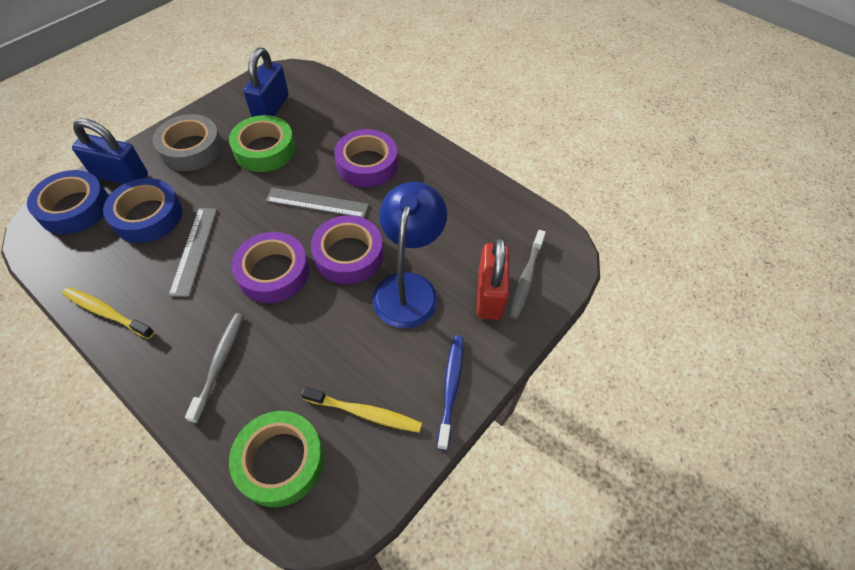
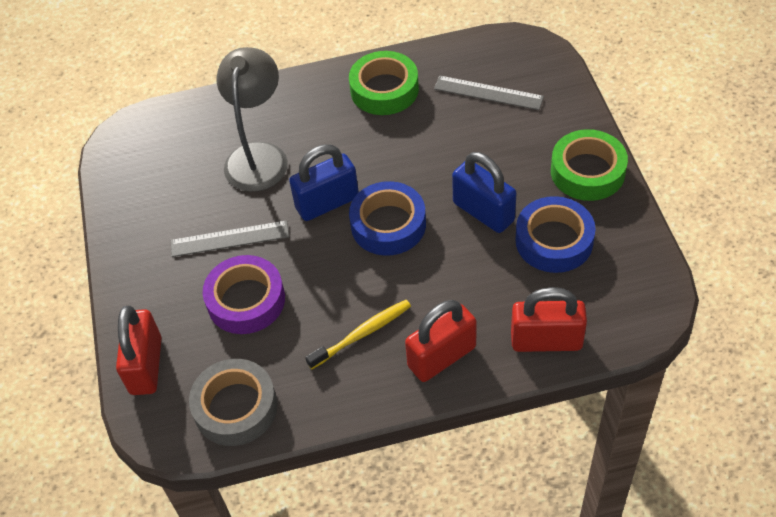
blue lamp: 1 -> 0
blue toothbrush: 1 -> 0
grey lamp: 0 -> 1
grey toothbrush: 2 -> 0
purple tape: 3 -> 1
red padlock: 1 -> 3
yellow toothbrush: 2 -> 1

